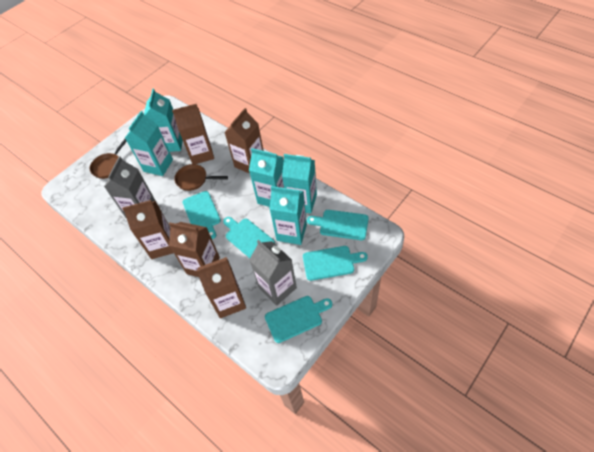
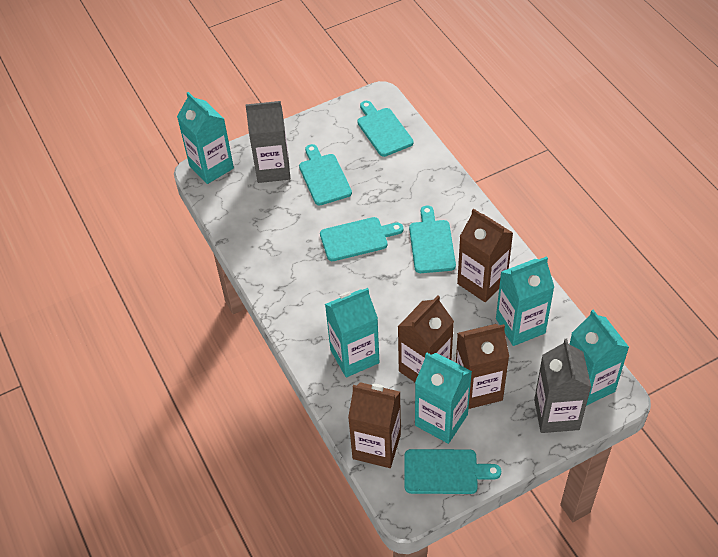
brown carton: 5 -> 4
brown pan: 2 -> 0

